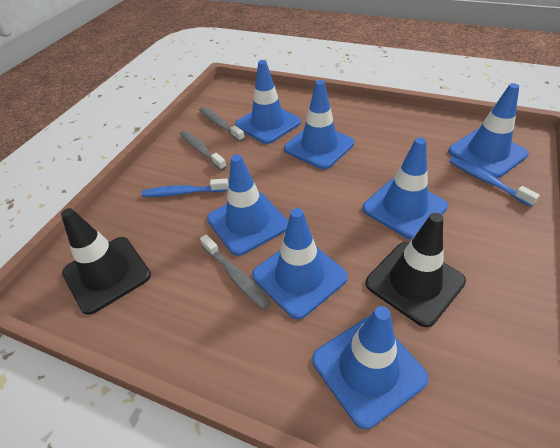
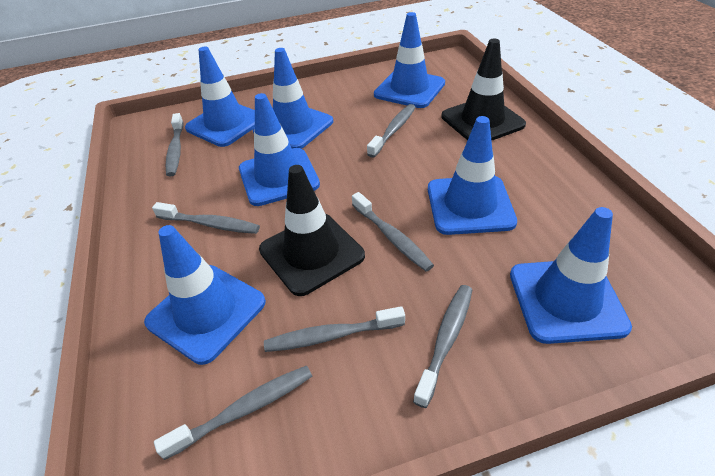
blue toothbrush: 2 -> 0
grey toothbrush: 3 -> 7

